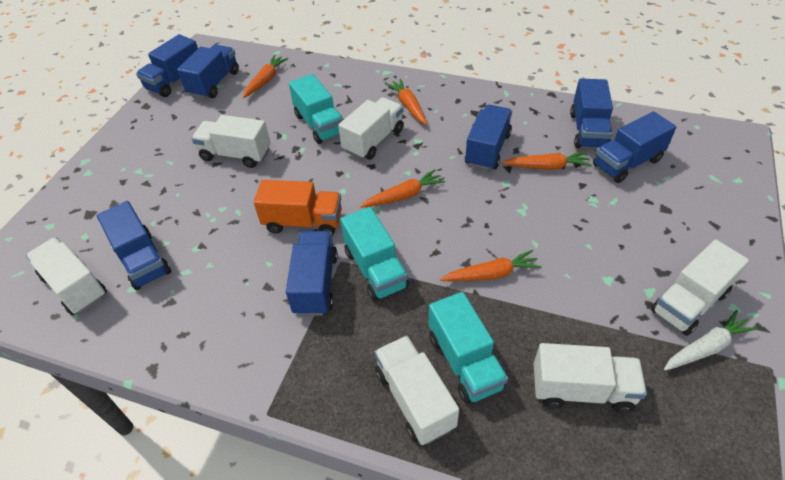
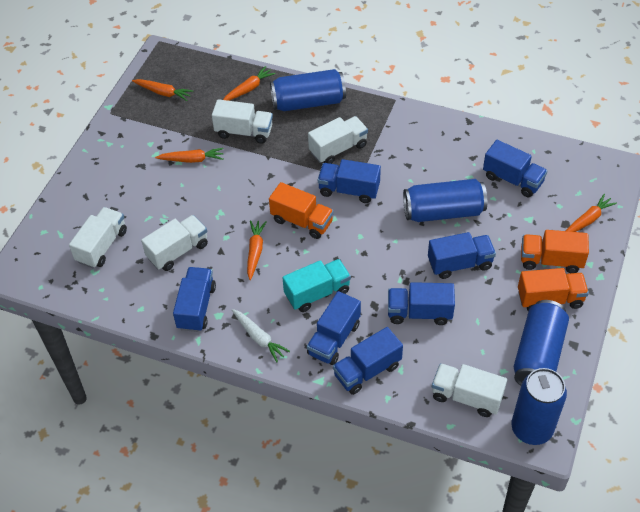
blue can: 0 -> 4
orange truck: 1 -> 3
turquoise truck: 3 -> 1
white truck: 6 -> 5

